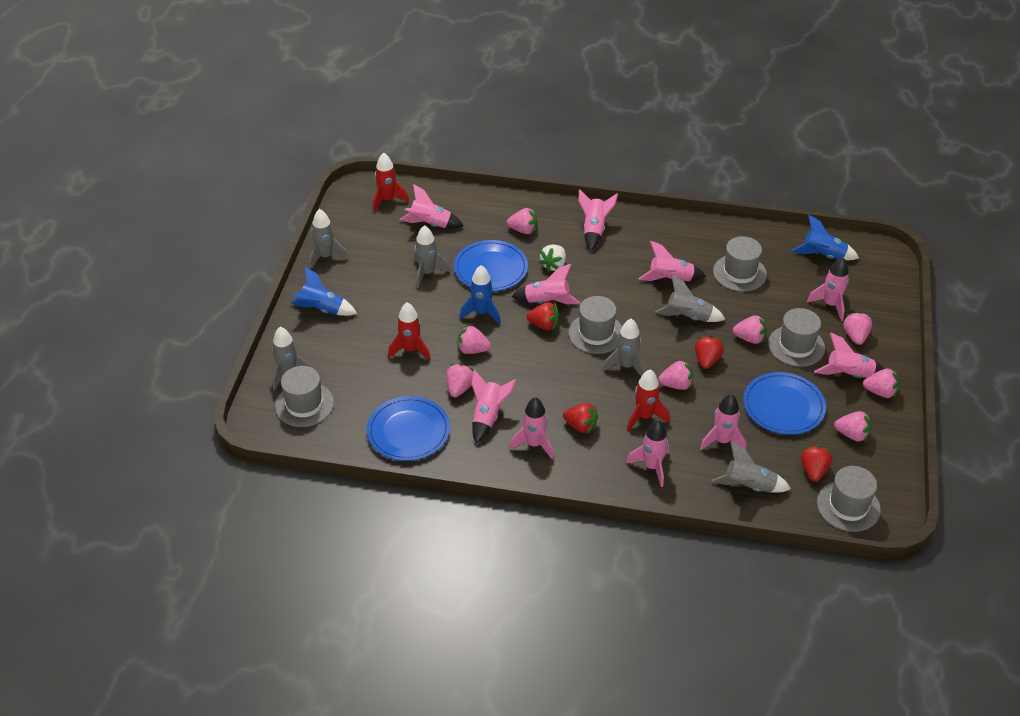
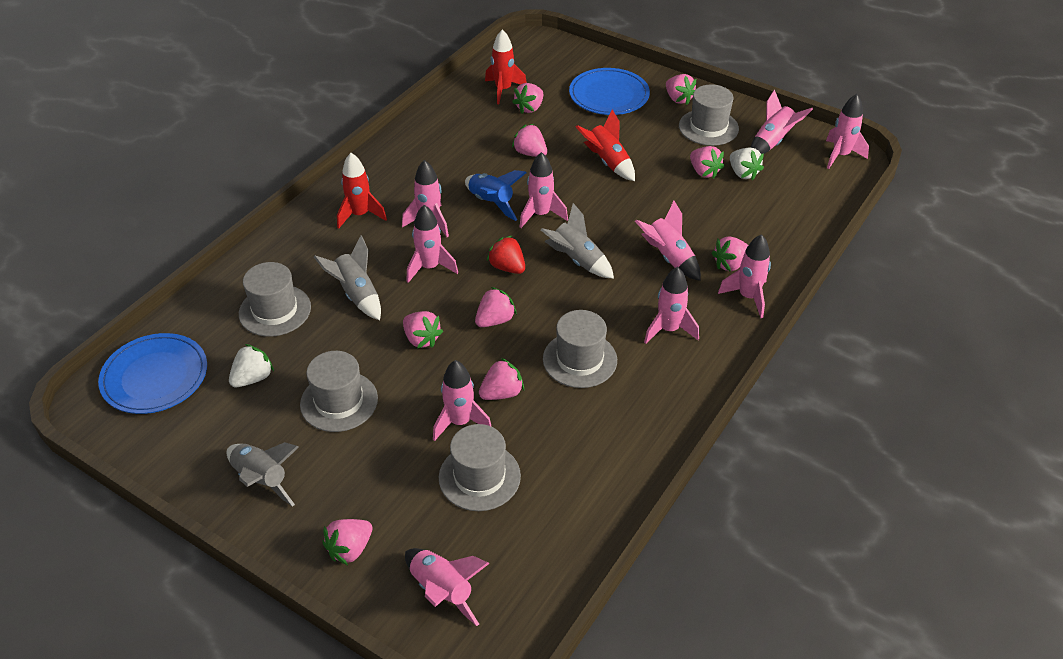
blue plate: 3 -> 2
blue rocket: 3 -> 1
grey rocket: 6 -> 3
pink strawberry: 8 -> 9
red strawberry: 4 -> 1
white strawberry: 1 -> 2

